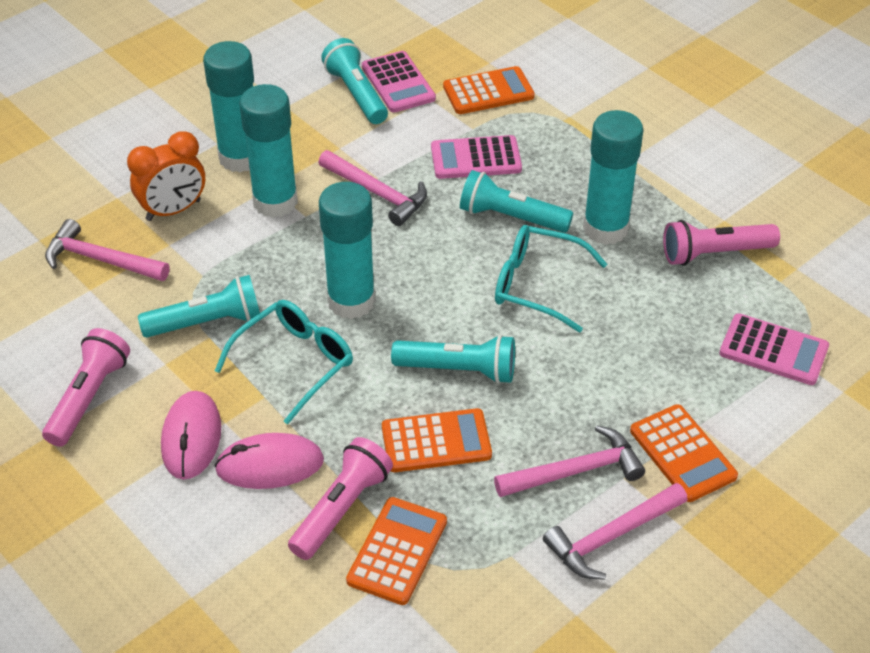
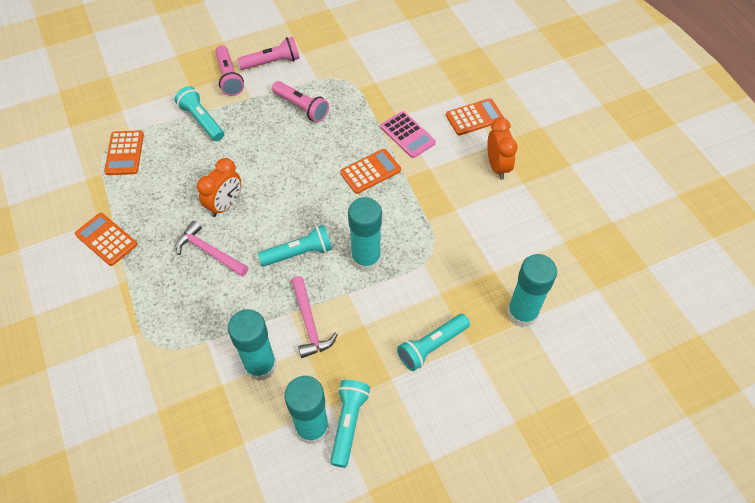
orange clock: 1 -> 2
pink calculator: 3 -> 1
pink hammer: 4 -> 2
pink mouse: 2 -> 0
turquoise glasses: 2 -> 0

